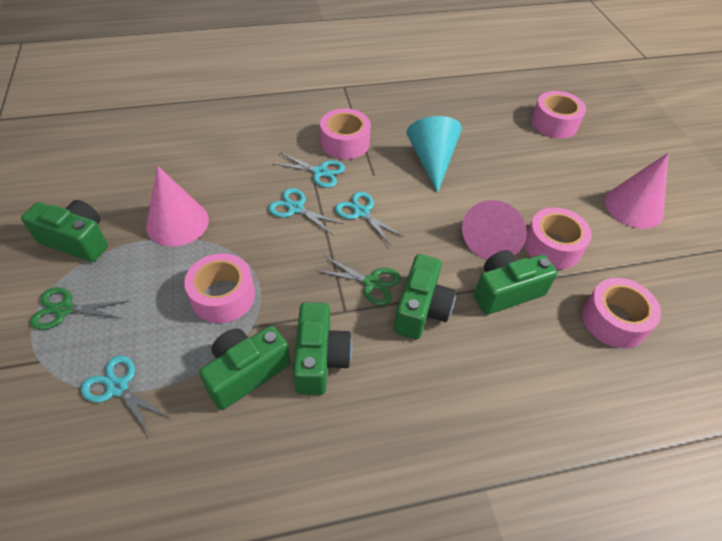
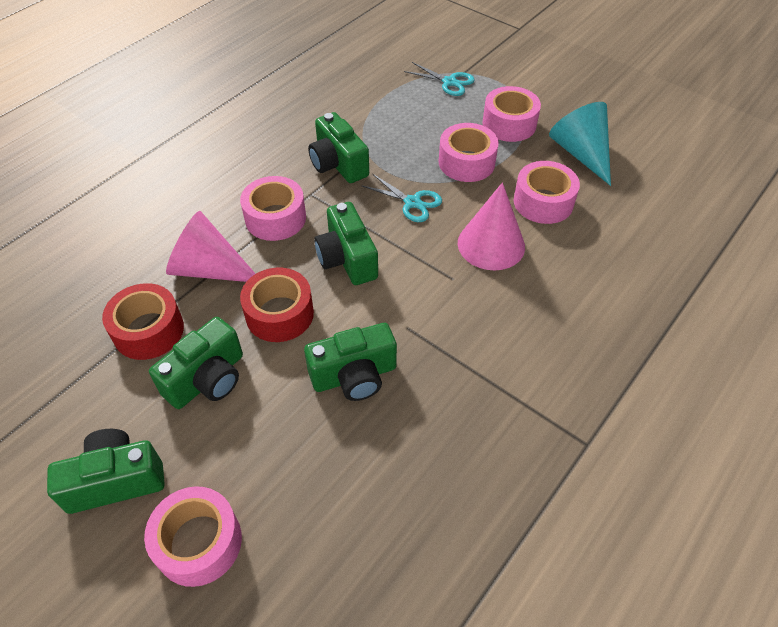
green scissors: 2 -> 0
pink cone: 3 -> 2
red tape: 0 -> 2
turquoise scissors: 4 -> 2

